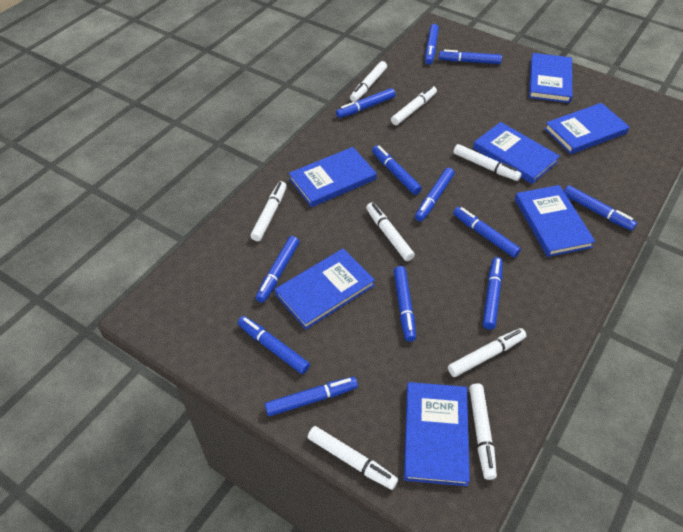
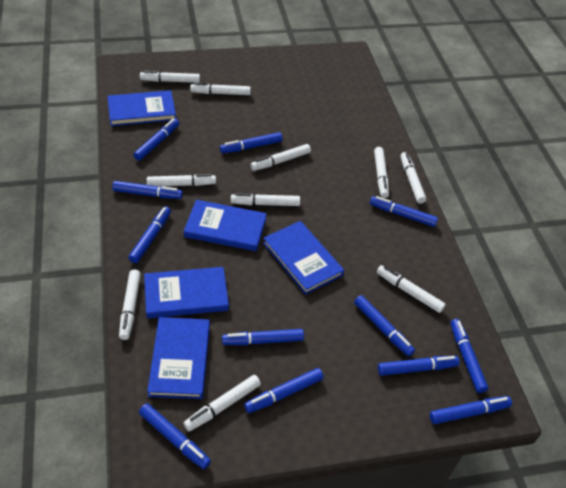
blue book: 7 -> 5
white marker: 8 -> 10

